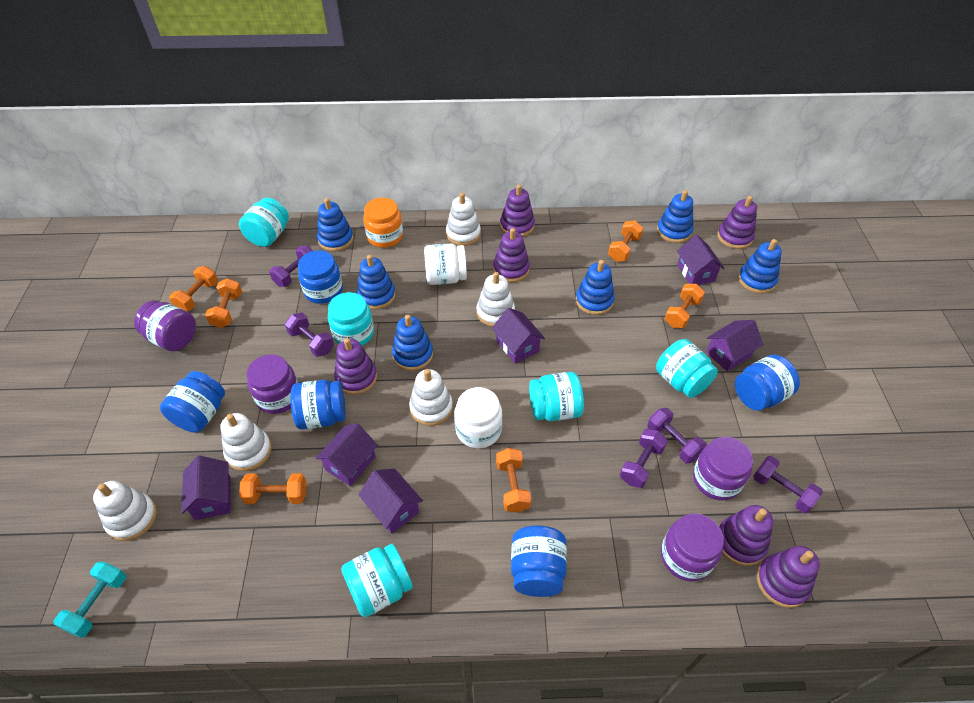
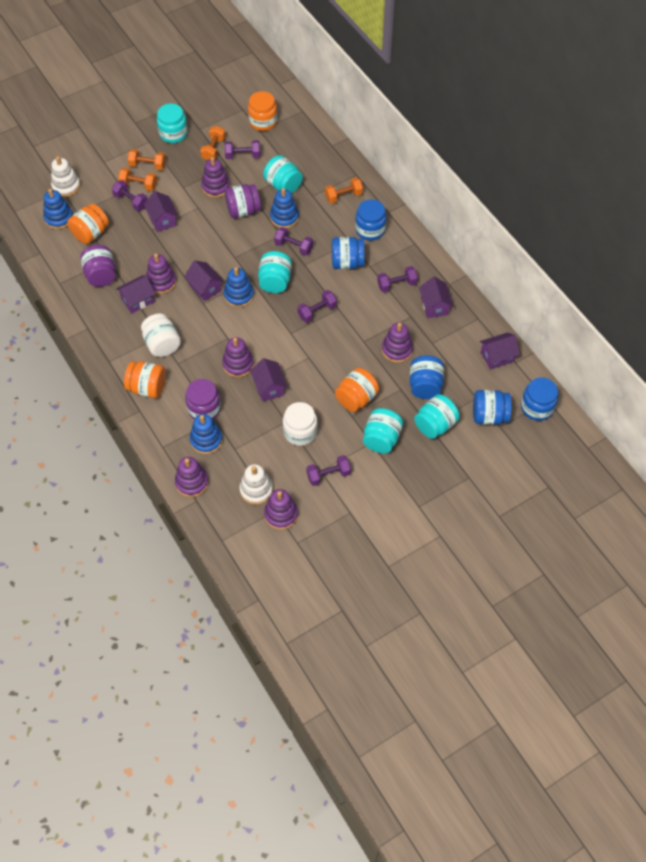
blue stacking toy: 6 -> 4
orange dumbbell: 6 -> 4
orange jar: 1 -> 4
purple dumbbell: 5 -> 6
purple jar: 4 -> 3
turquoise dumbbell: 1 -> 0
white stacking toy: 5 -> 2

